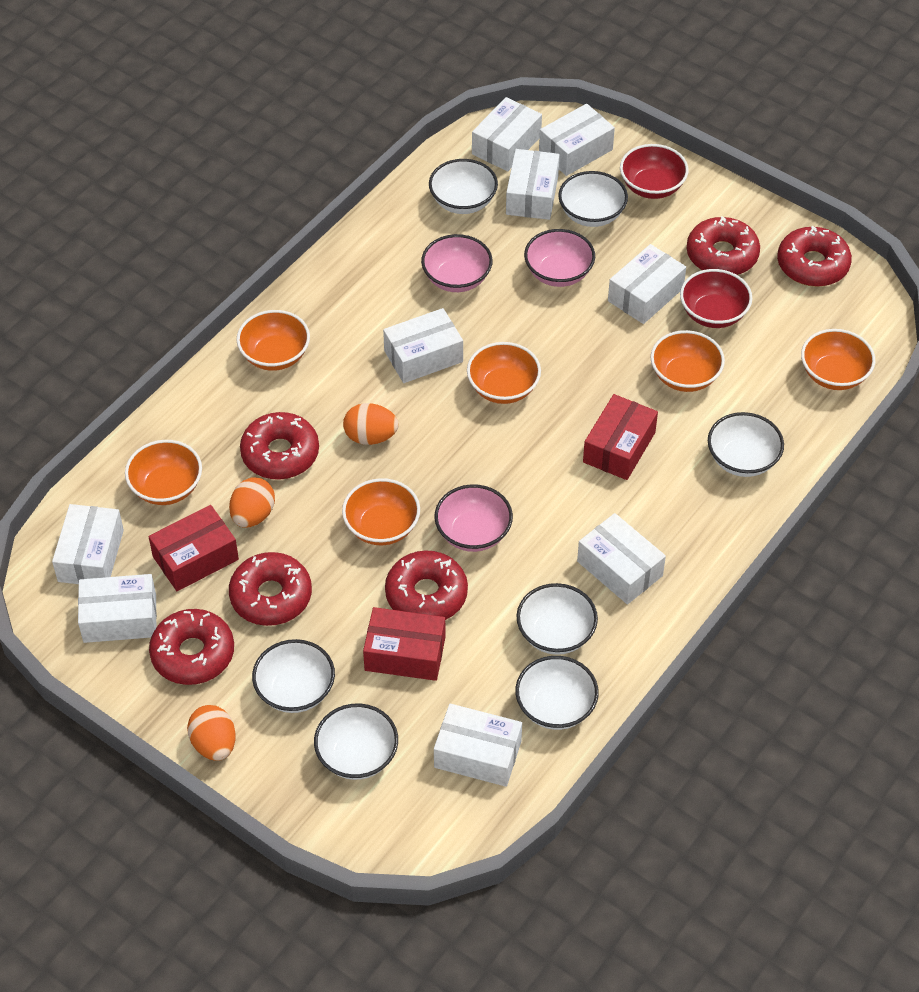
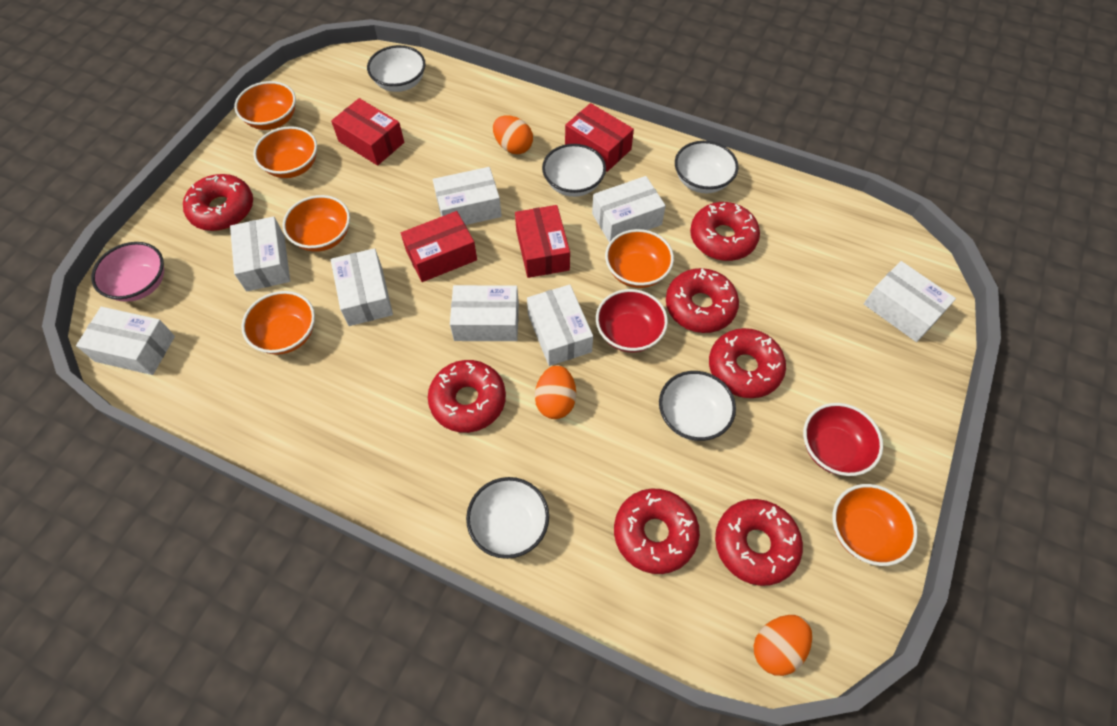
pink bowl: 3 -> 1
red box: 3 -> 4
red donut: 6 -> 7
white bowl: 7 -> 5
white box: 9 -> 8

